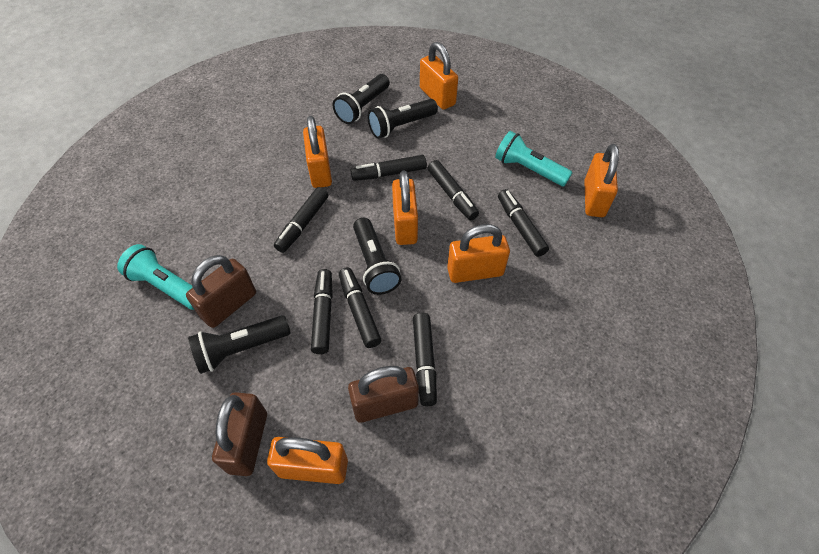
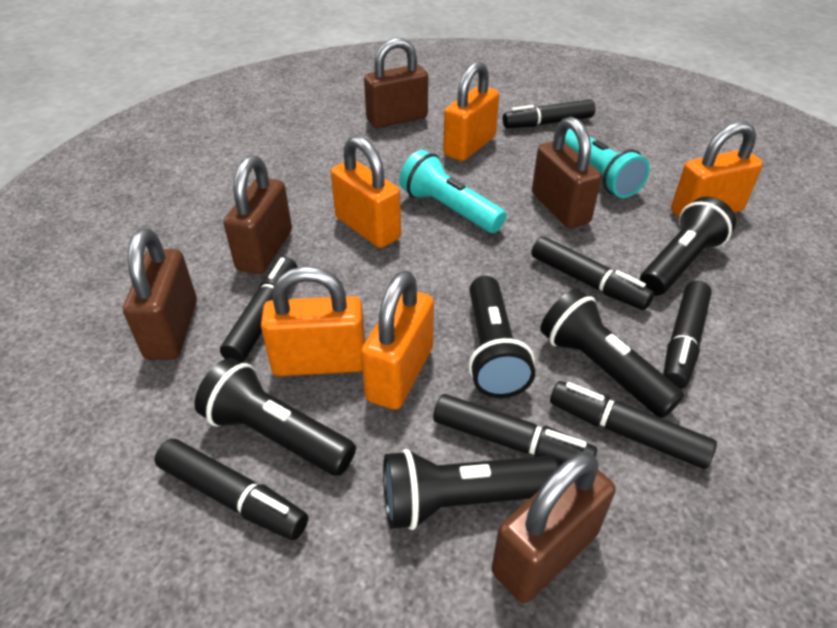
black flashlight: 4 -> 5
brown padlock: 3 -> 5
orange padlock: 6 -> 5

